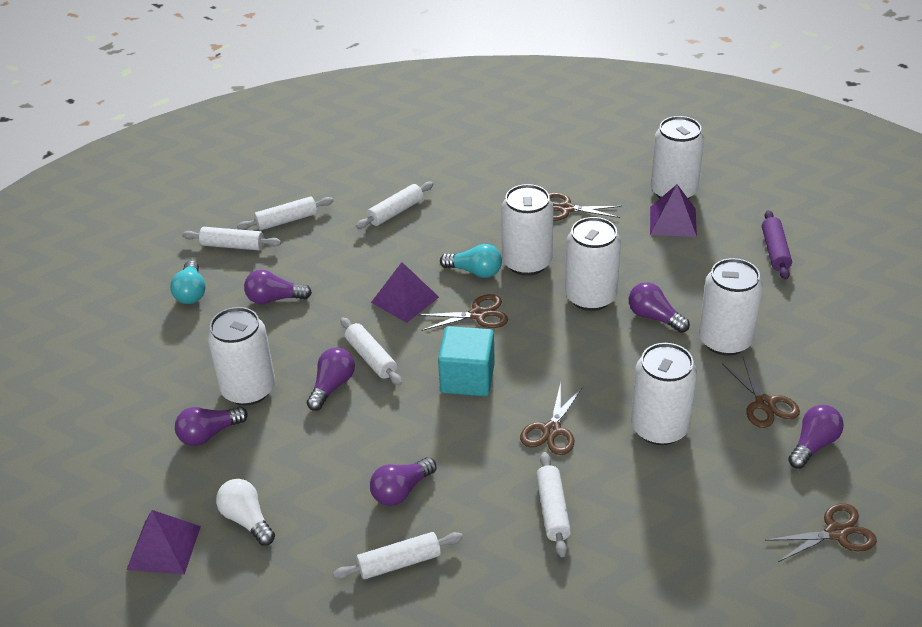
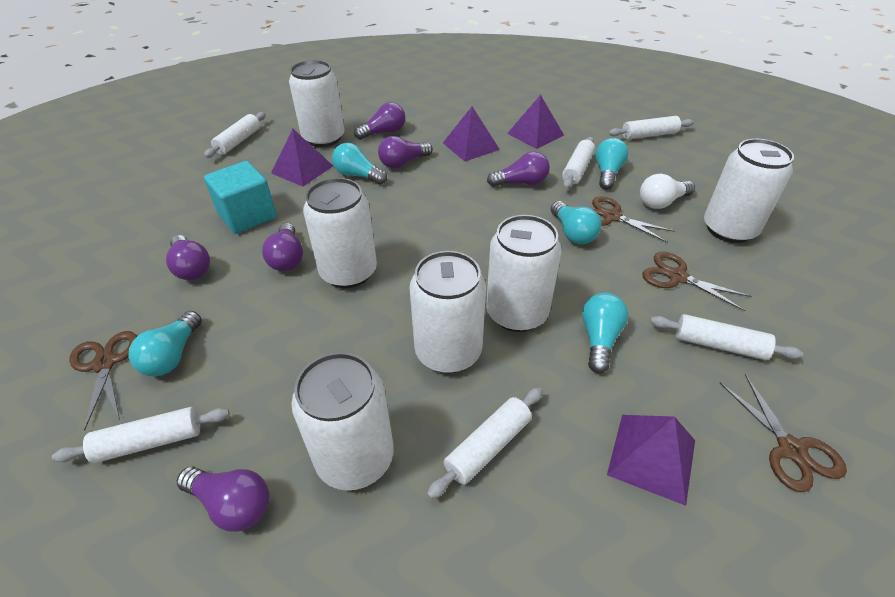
brown scissors: 5 -> 4
purple pyramid: 3 -> 4
purple rolling pin: 1 -> 0
turquoise light bulb: 2 -> 5

